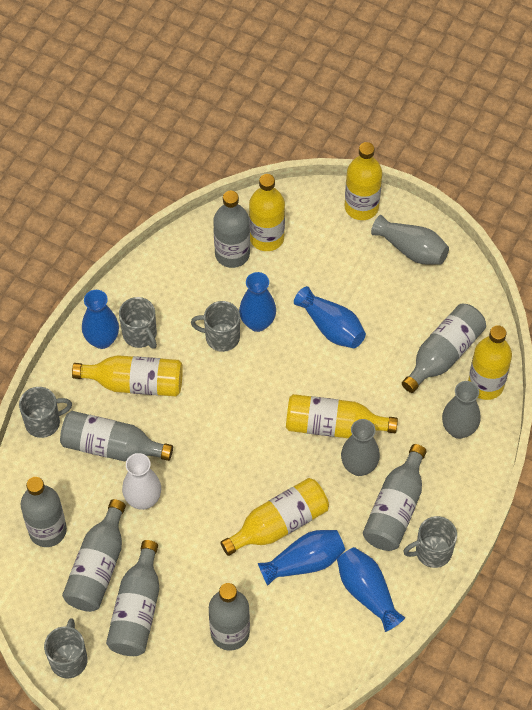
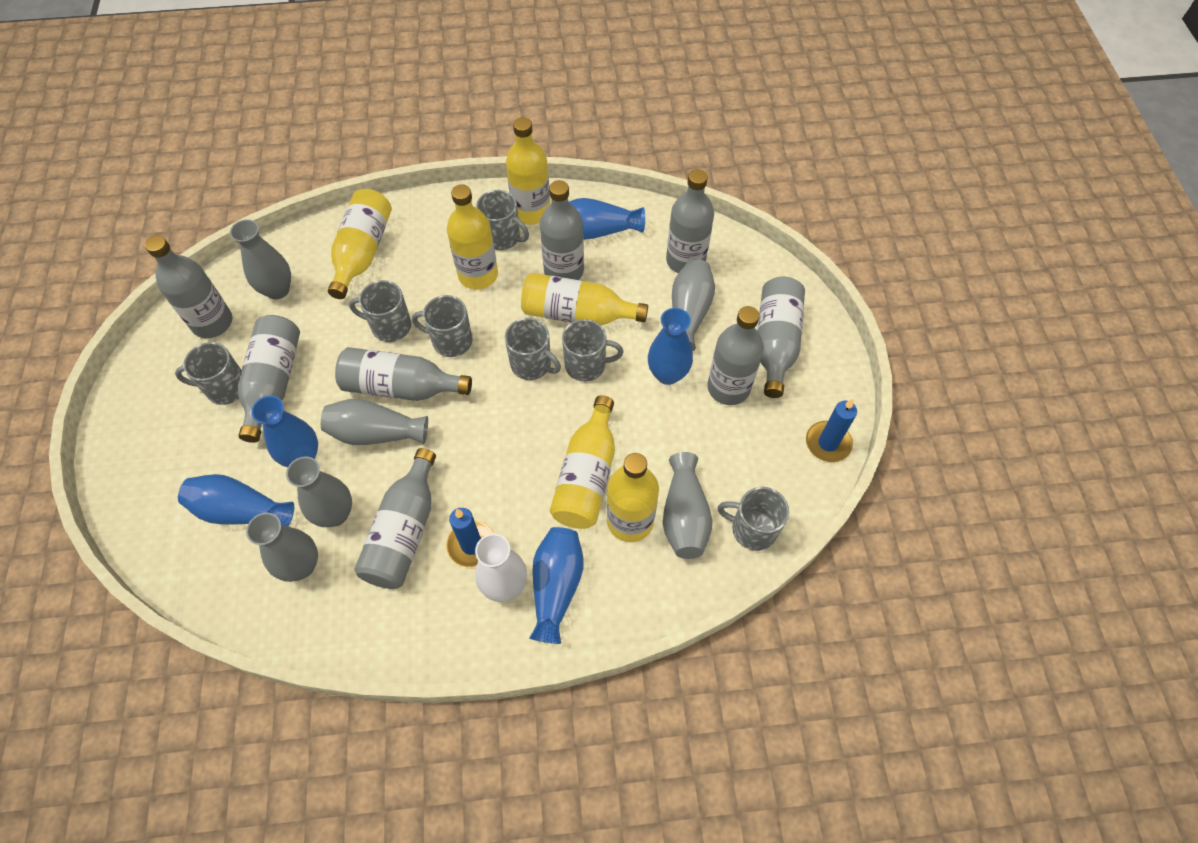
blue candle: 0 -> 2
grey mug: 5 -> 7
grey vase: 3 -> 6

